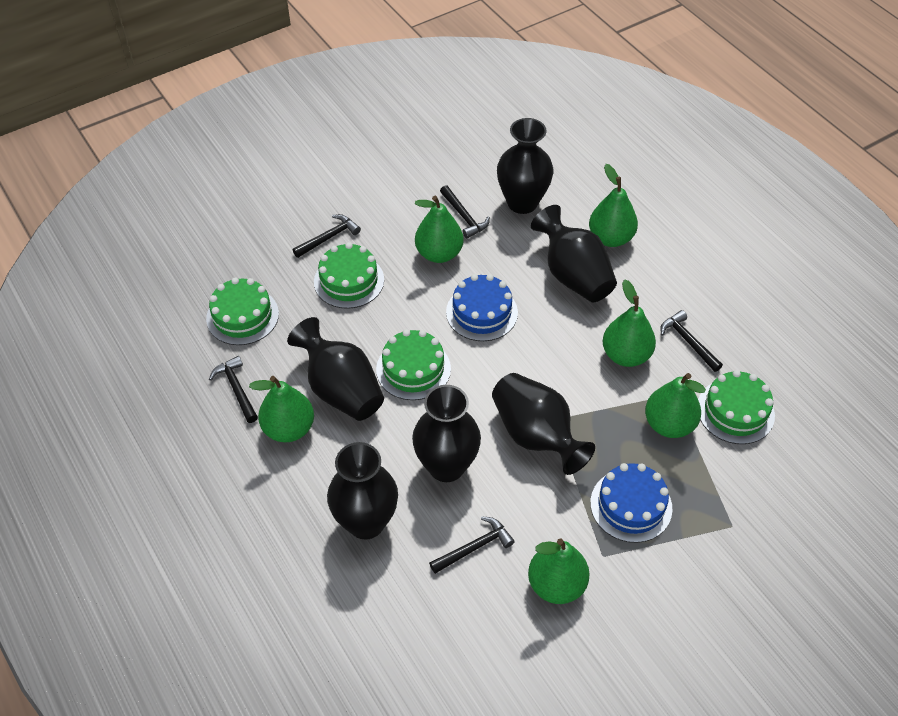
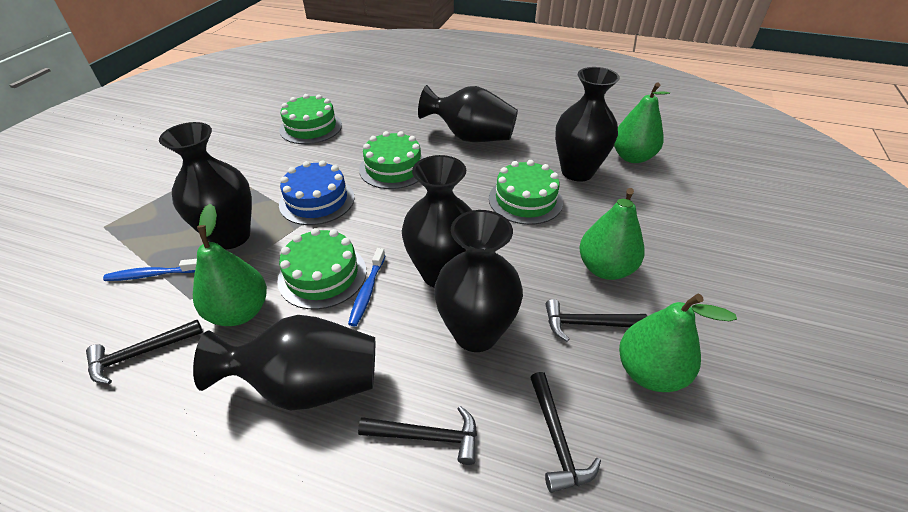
black hammer: 5 -> 4
blue cake: 2 -> 1
blue toothbrush: 0 -> 2
green pear: 6 -> 4

